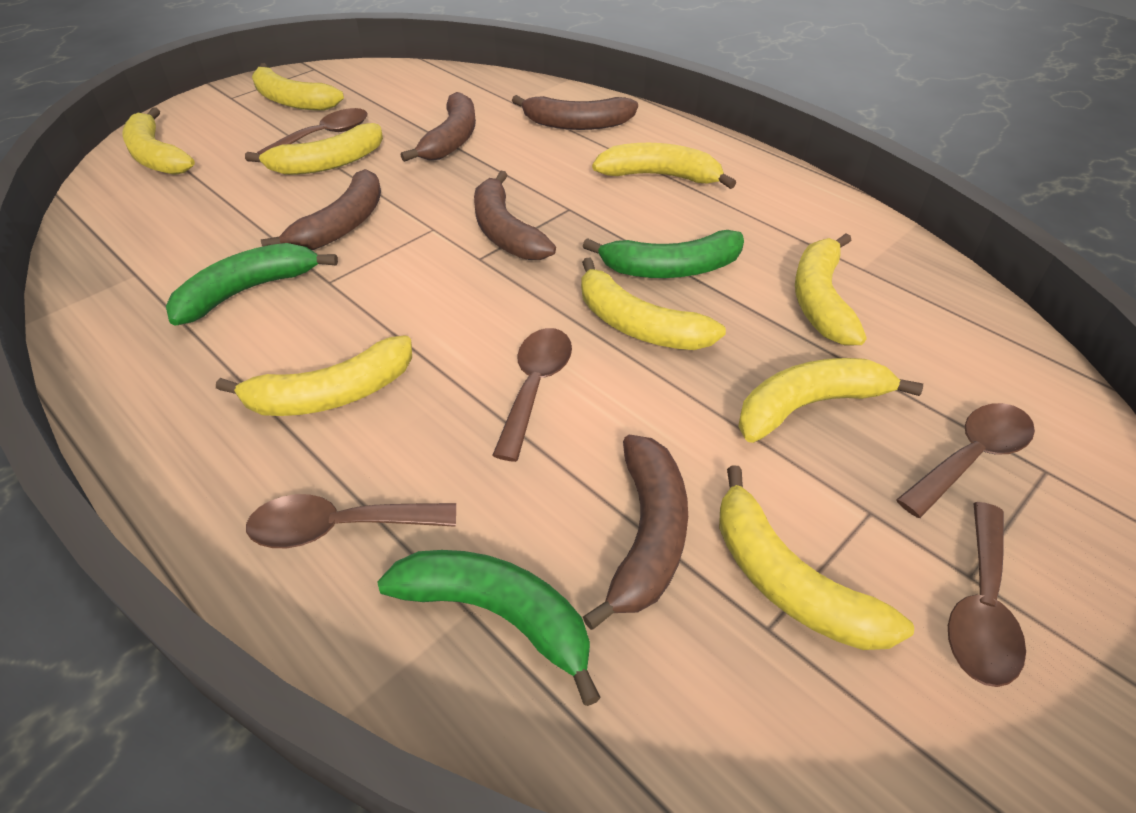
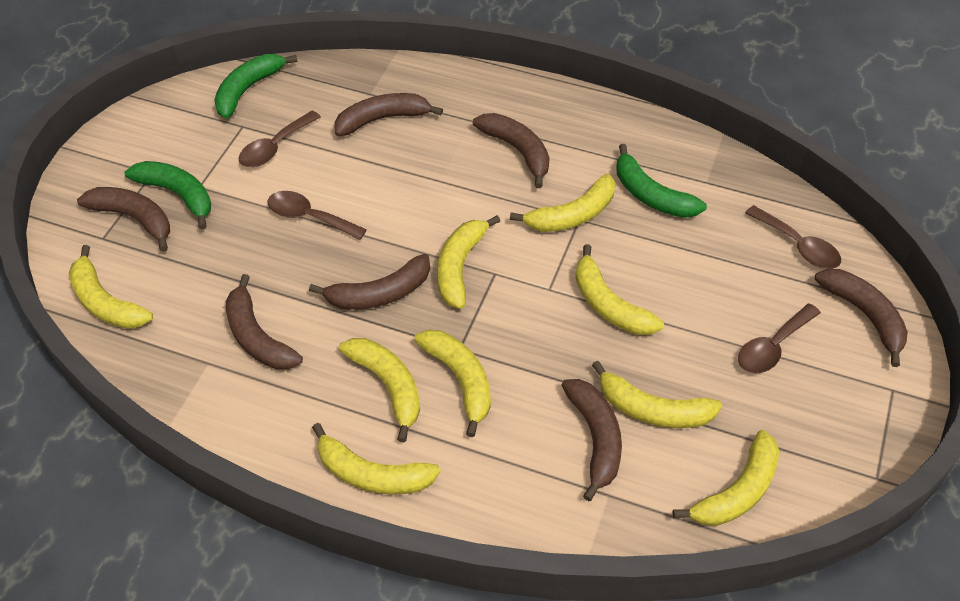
brown banana: 5 -> 7
brown spoon: 5 -> 4

